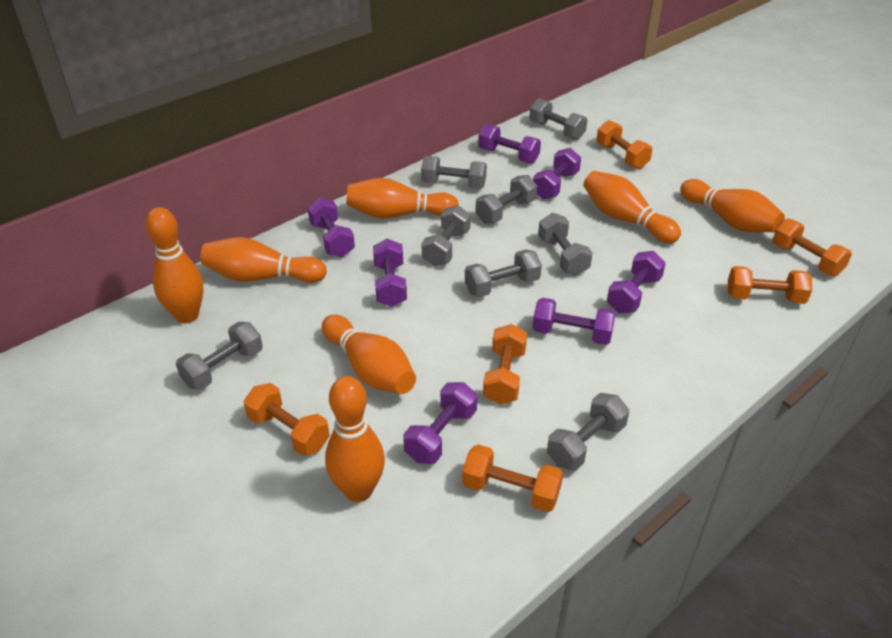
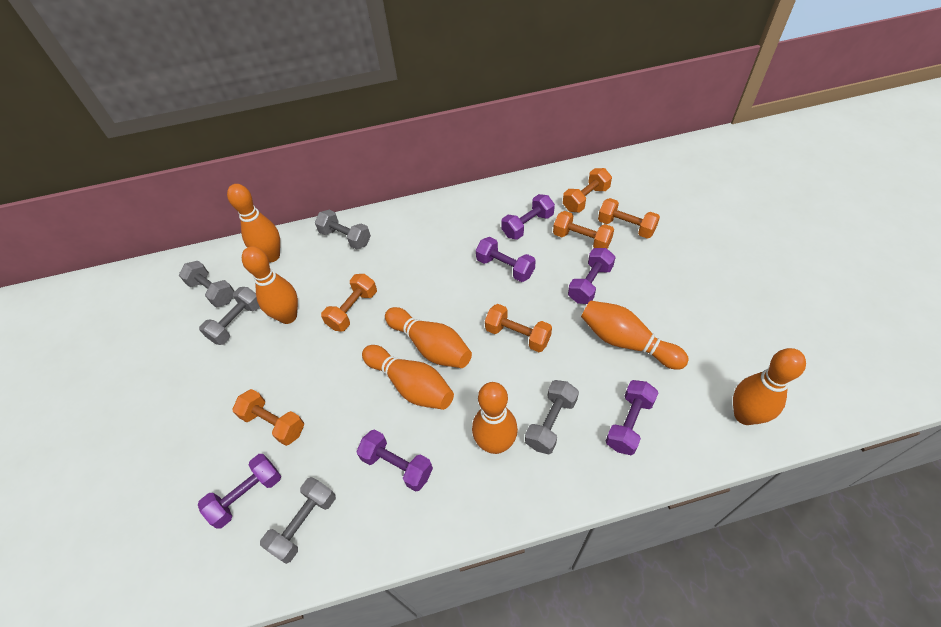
grey dumbbell: 8 -> 5
purple dumbbell: 7 -> 6

